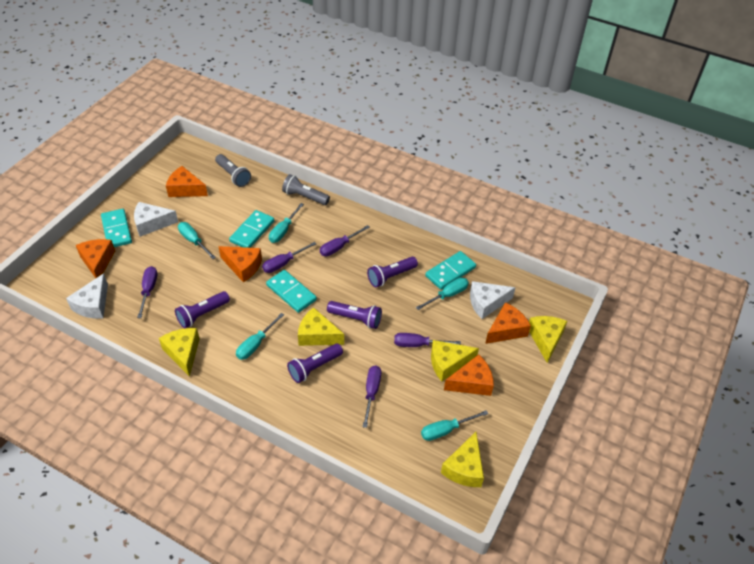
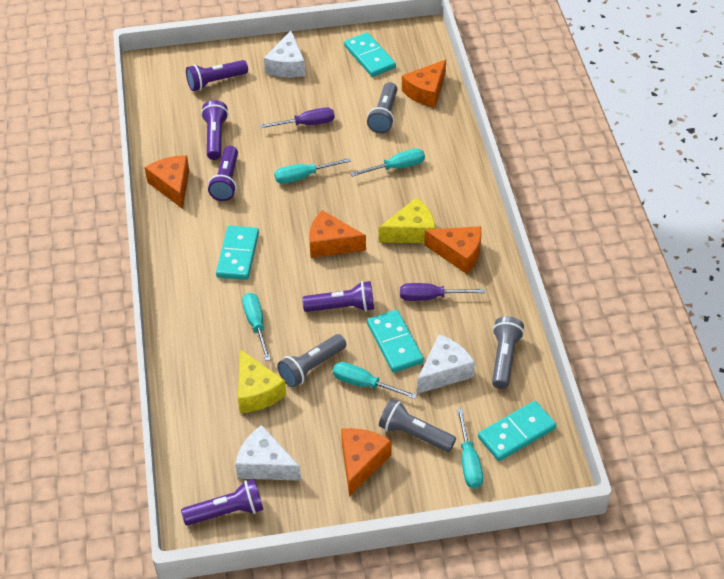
grey flashlight: 2 -> 4
purple flashlight: 4 -> 5
purple screwdriver: 5 -> 2
yellow cheese: 5 -> 2

